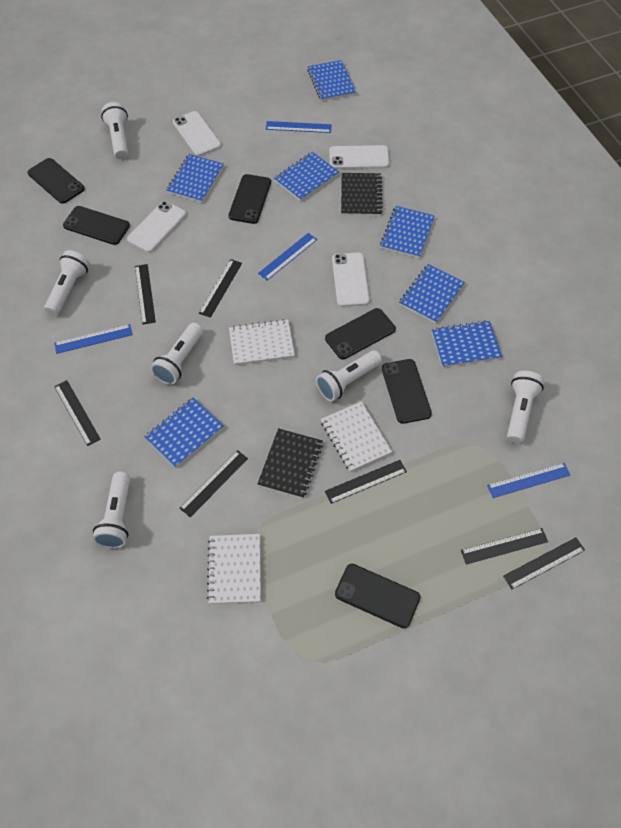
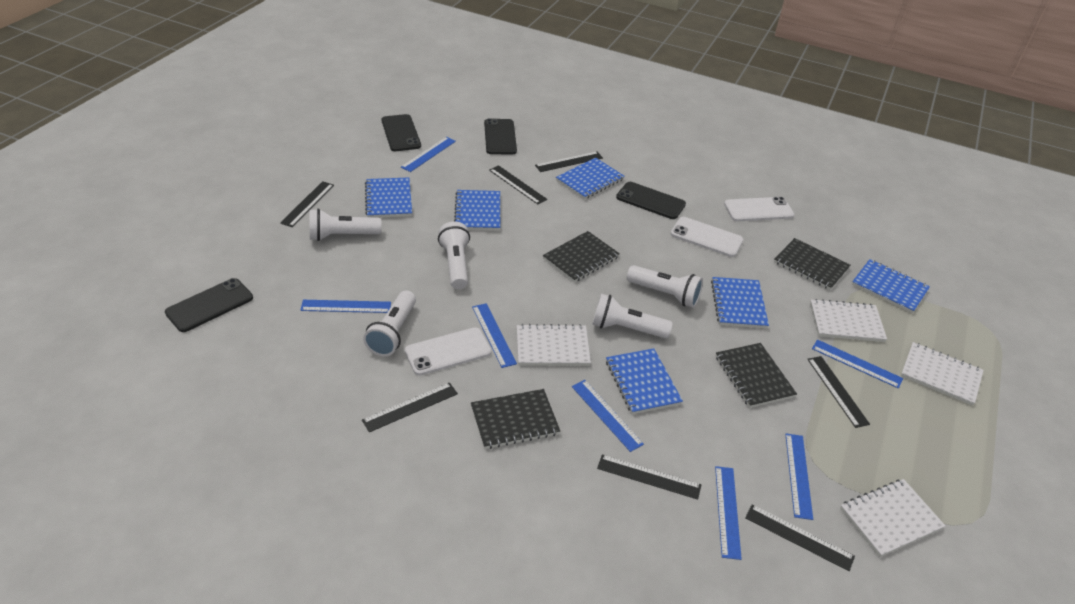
black notebook: 2 -> 4
black phone: 6 -> 4
blue notebook: 7 -> 6
blue ruler: 4 -> 7
white flashlight: 6 -> 5
white notebook: 3 -> 4
white phone: 4 -> 3

